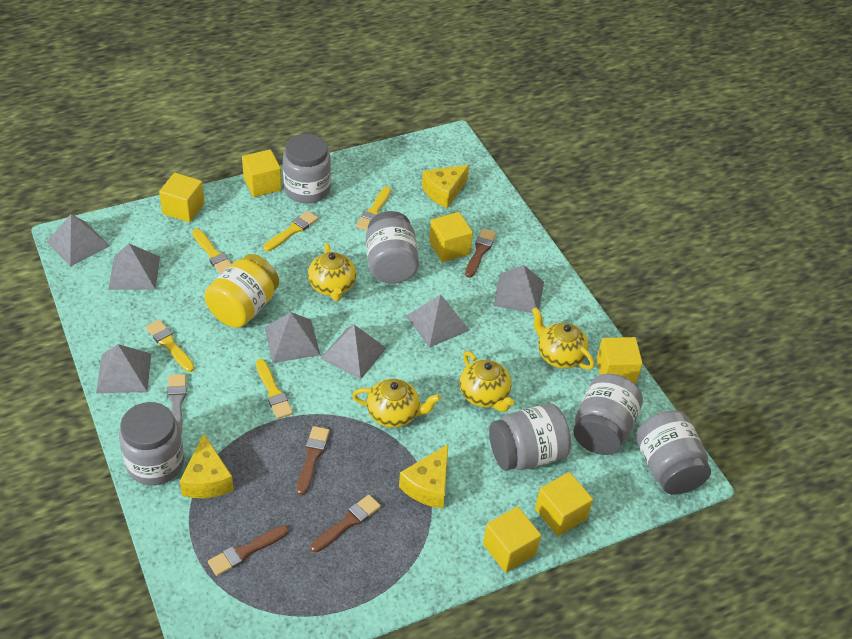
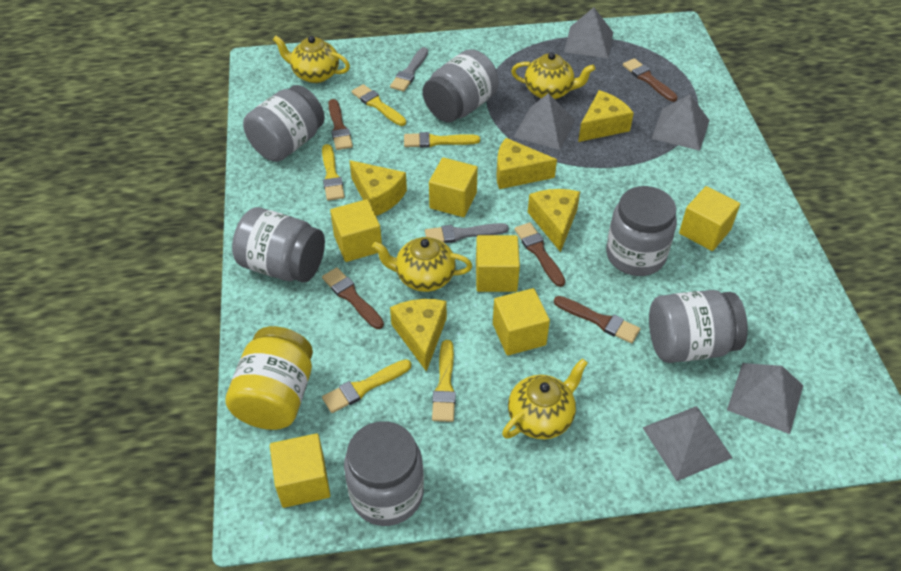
brown brush: 4 -> 5
grey brush: 1 -> 2
grey pyramid: 7 -> 5
yellow cheese: 3 -> 5

